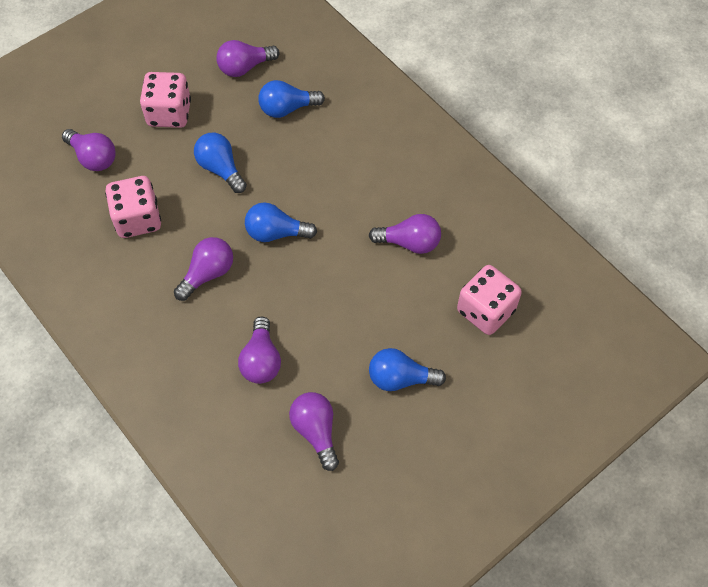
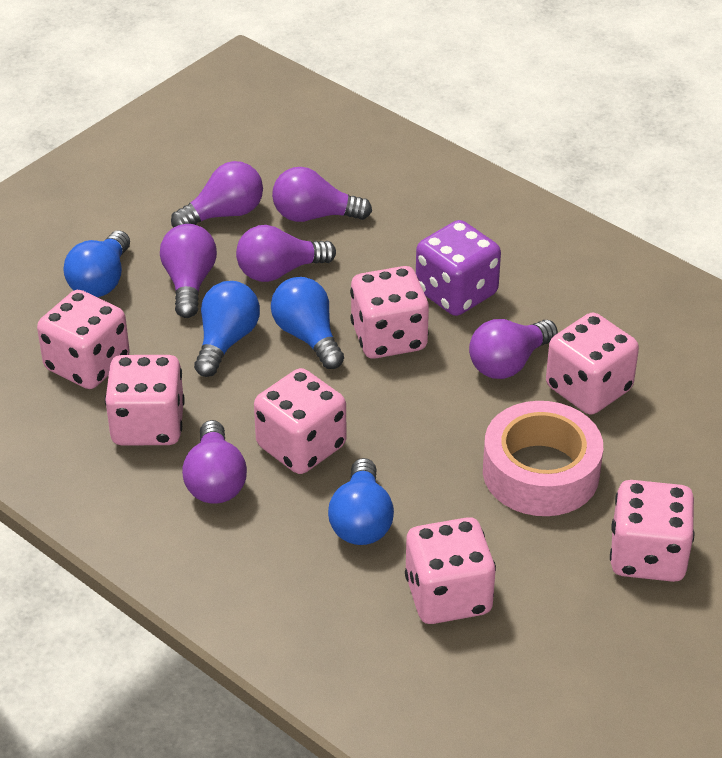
pink dice: 3 -> 7
pink tape: 0 -> 1
purple dice: 0 -> 1

